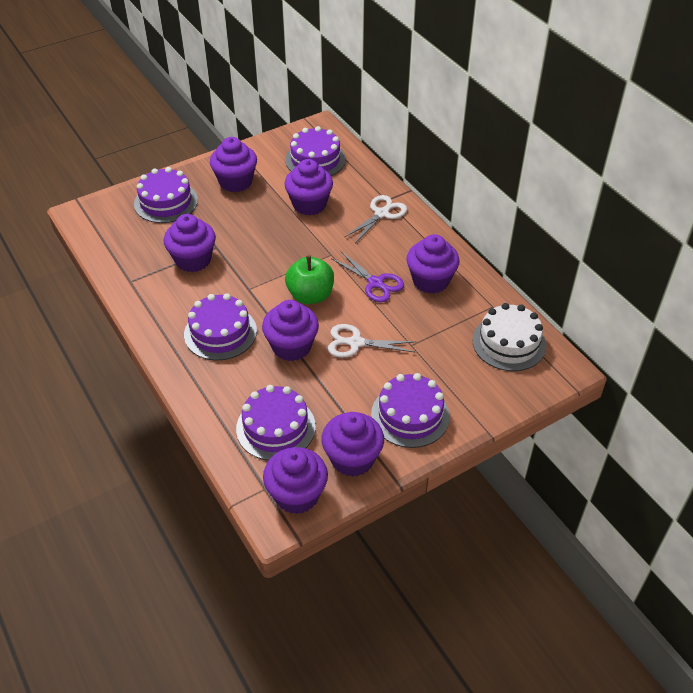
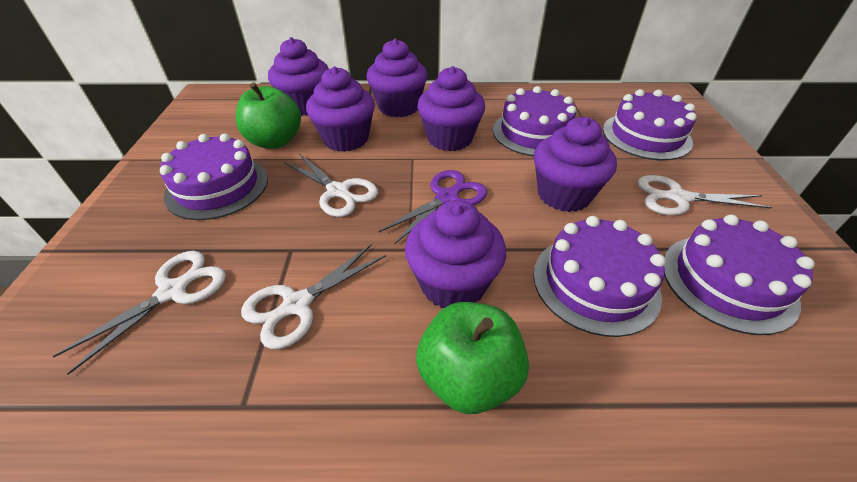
green apple: 1 -> 2
purple cupcake: 7 -> 6
white cake: 1 -> 0
white scissors: 2 -> 4

